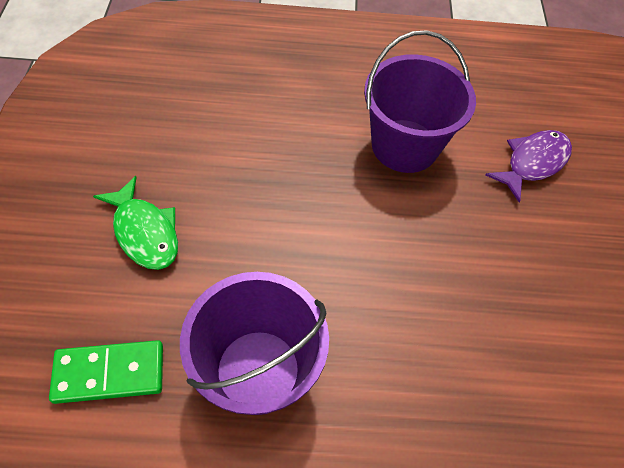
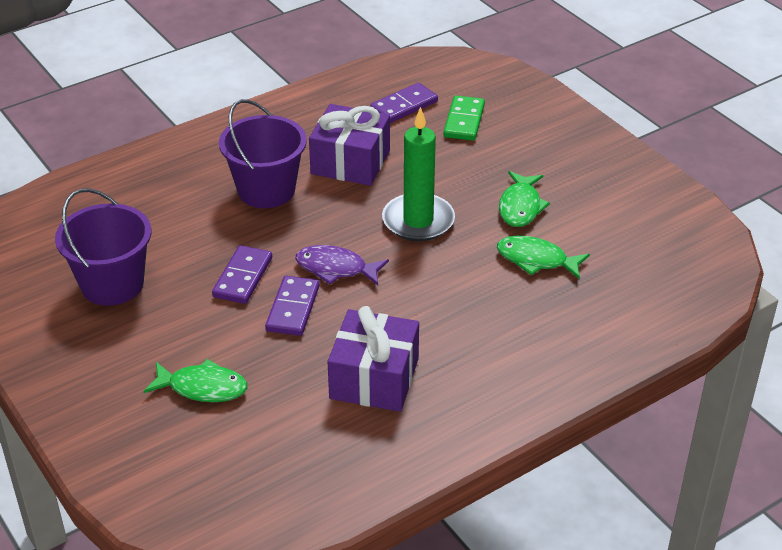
green candle: 0 -> 1
green fish: 1 -> 3
purple domino: 0 -> 3
purple gift: 0 -> 2

